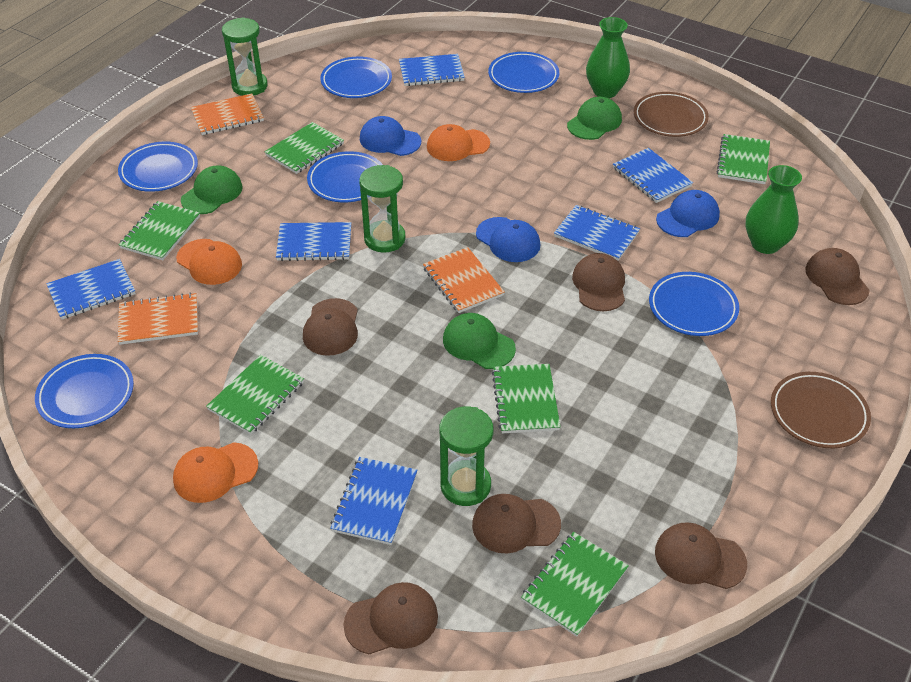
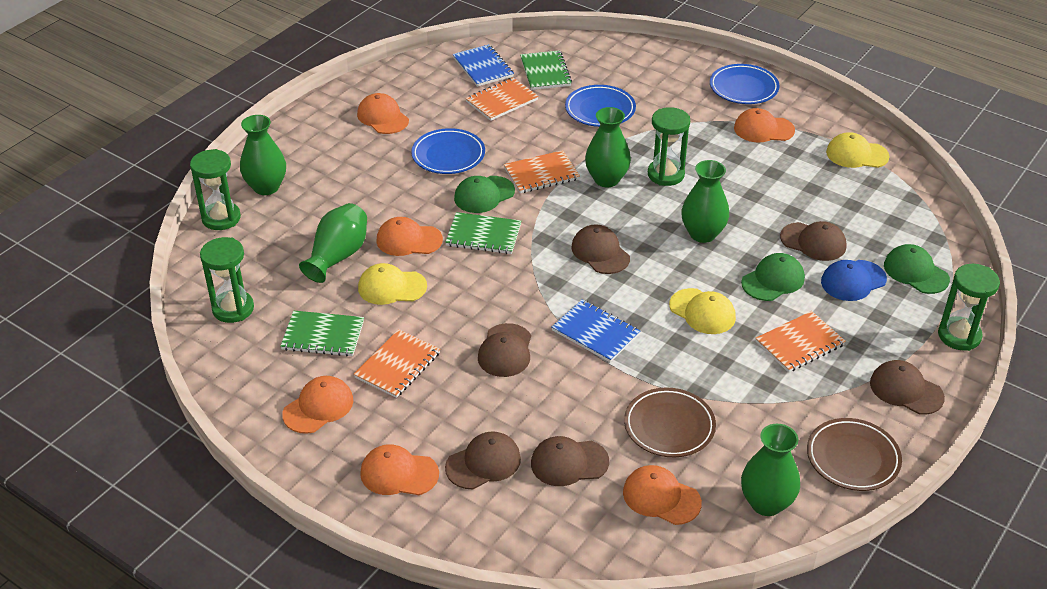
blue cap: 3 -> 1
blue notebook: 6 -> 2
blue plate: 6 -> 3
green hourglass: 3 -> 4
green notebook: 6 -> 3
green vase: 2 -> 5
orange cap: 3 -> 6
orange notebook: 3 -> 4
yellow cap: 0 -> 3

